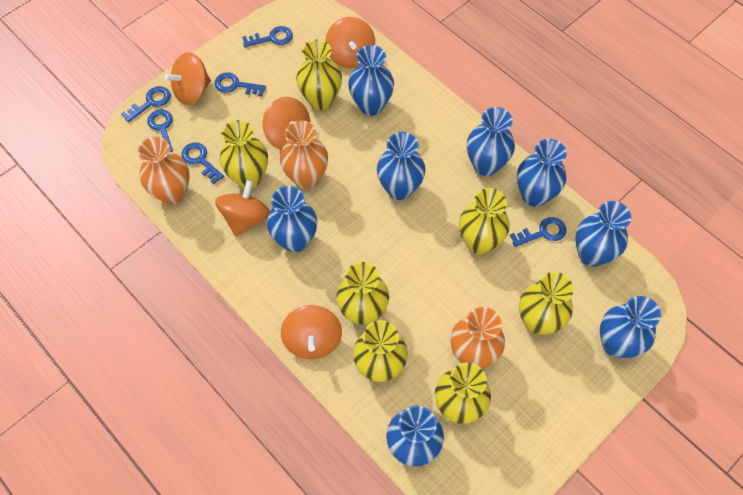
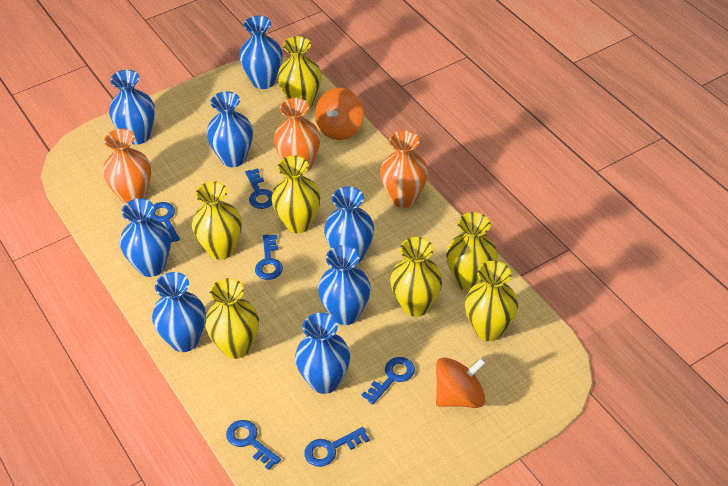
orange spinning top: 5 -> 2

